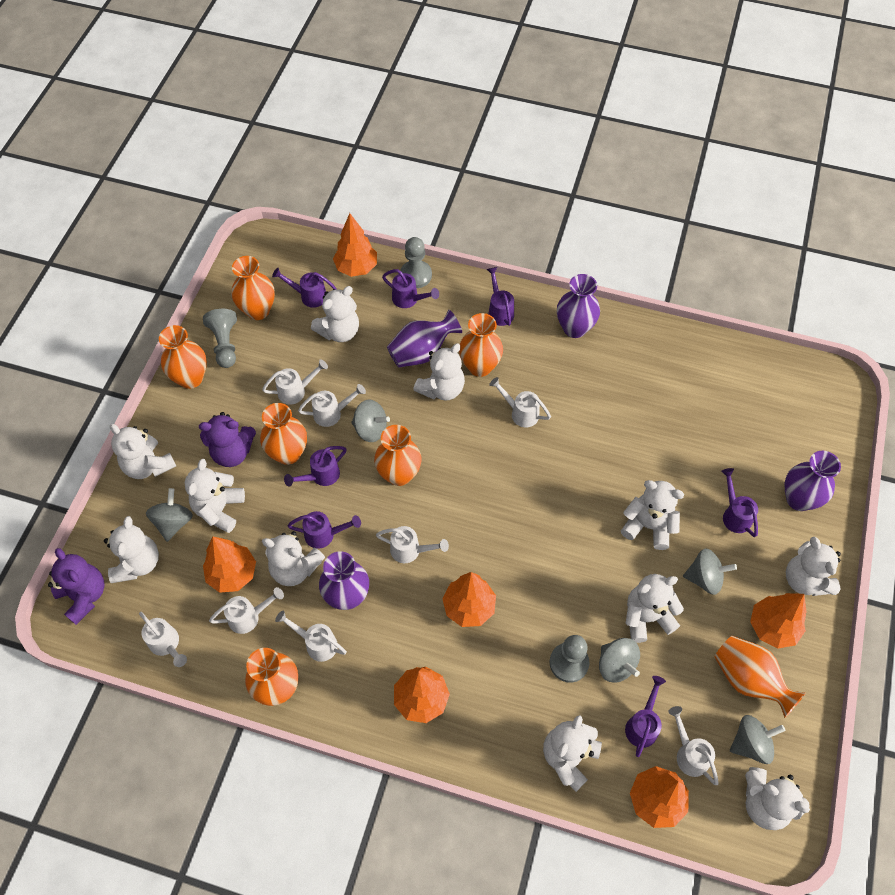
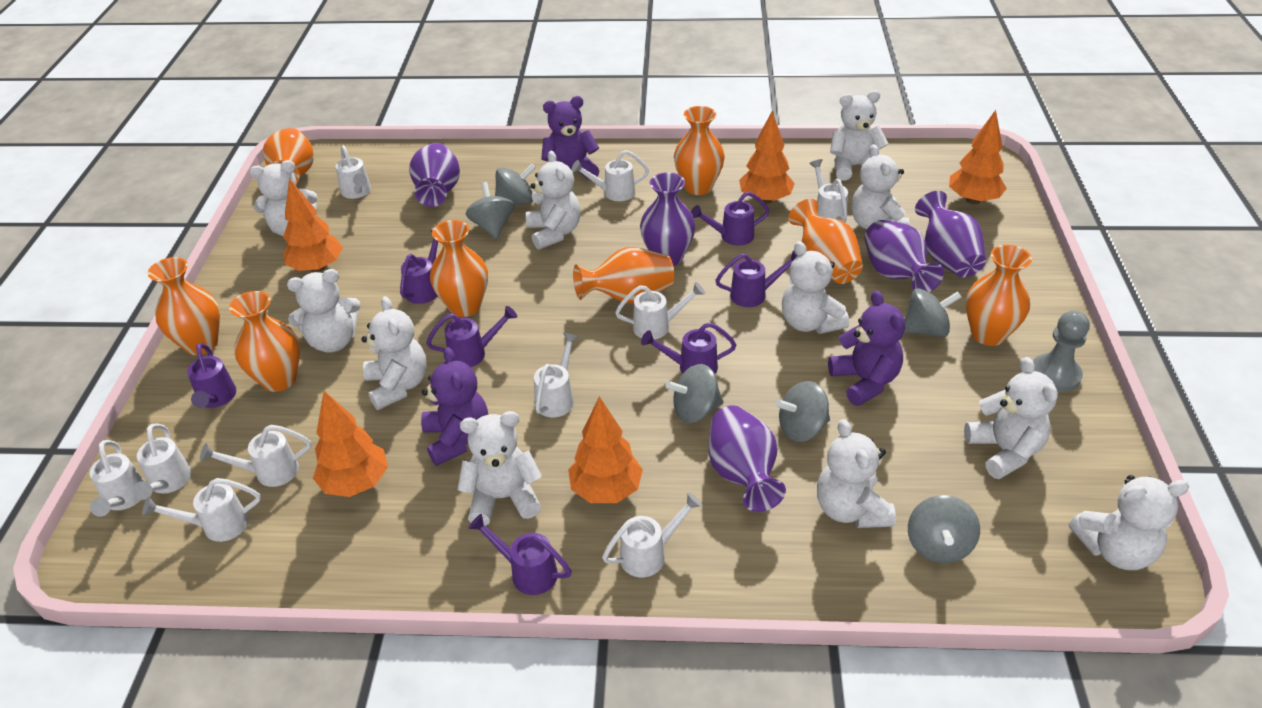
grey pawn: 3 -> 1
grey spinning top: 5 -> 6
orange tree: 6 -> 5
orange vase: 7 -> 8
purple teddy bear: 2 -> 3
purple vase: 4 -> 5
white watering can: 8 -> 10

